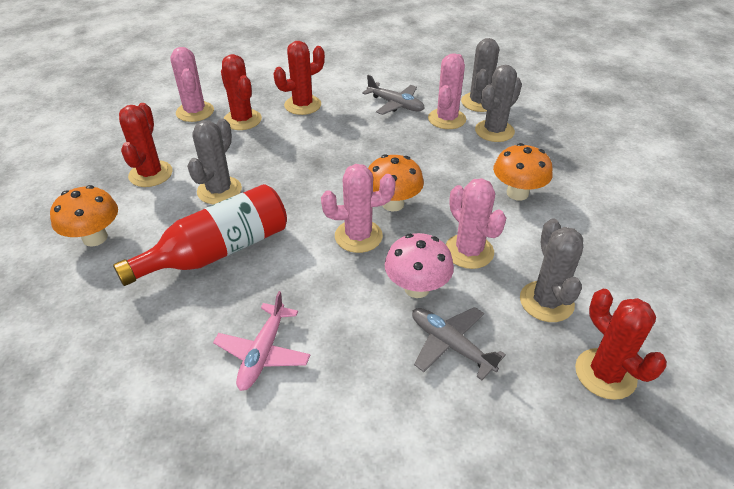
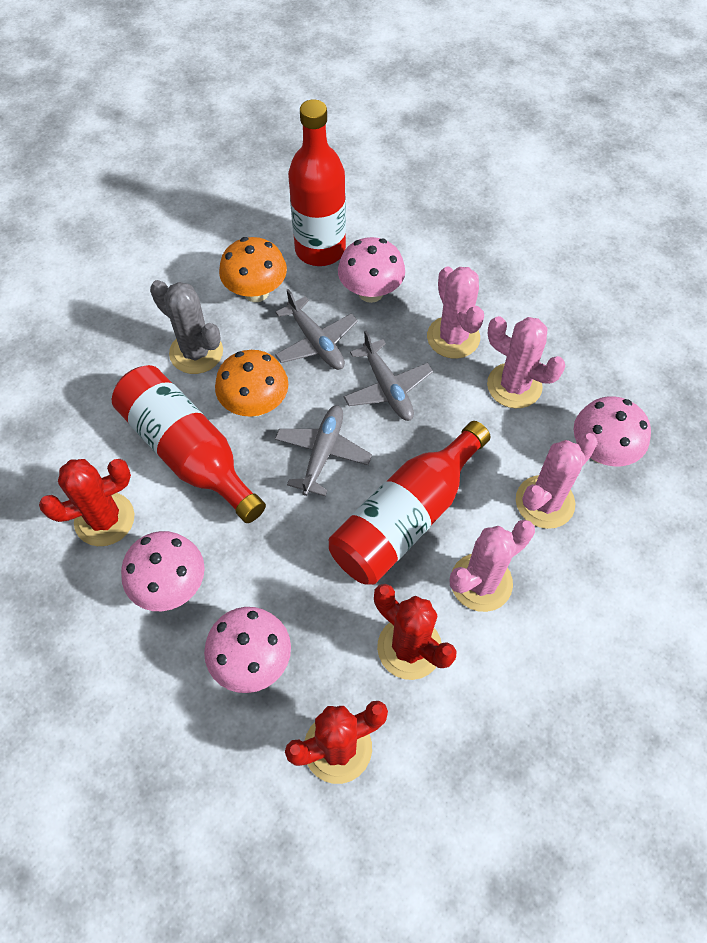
grey cactus: 4 -> 1
grey plane: 2 -> 3
orange mushroom: 3 -> 2
pink mushroom: 1 -> 4
pink plane: 1 -> 0
red bottle: 1 -> 3
red cactus: 4 -> 3

